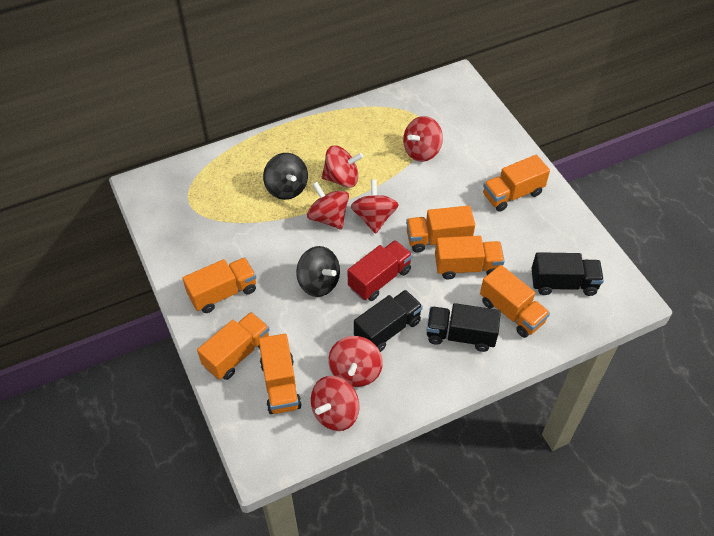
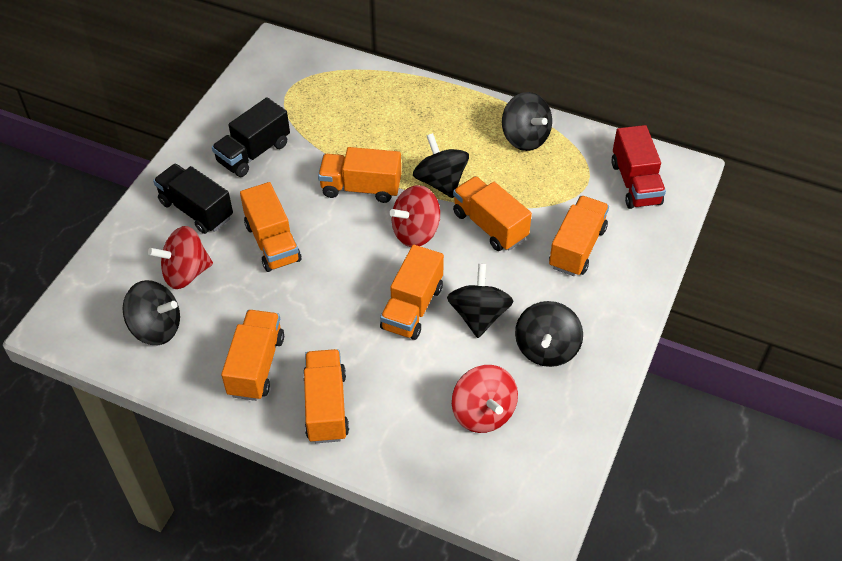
black spinning top: 2 -> 5
black truck: 3 -> 2
red spinning top: 6 -> 3

